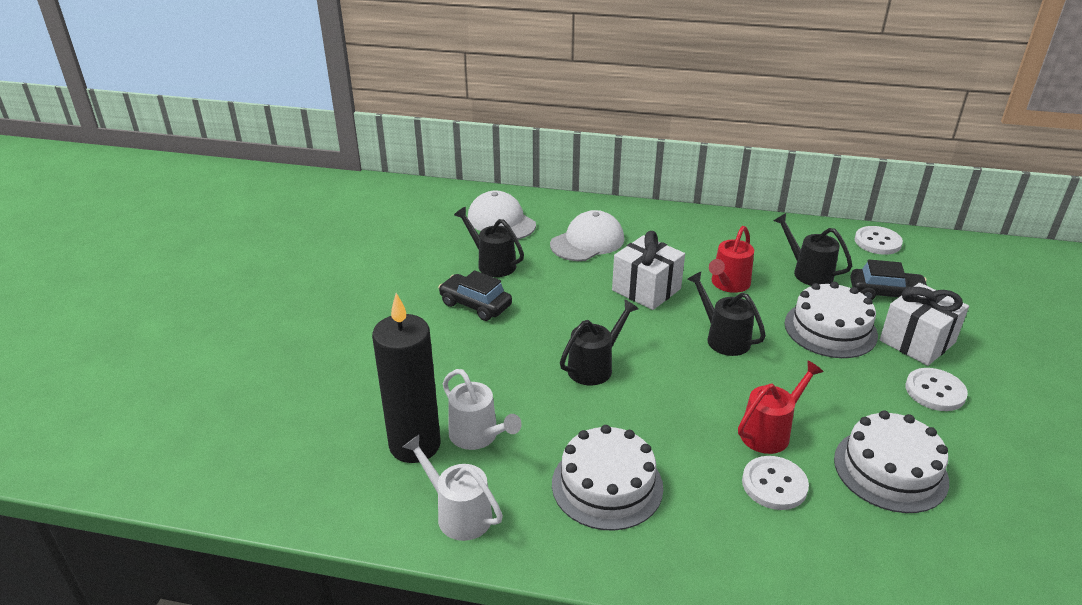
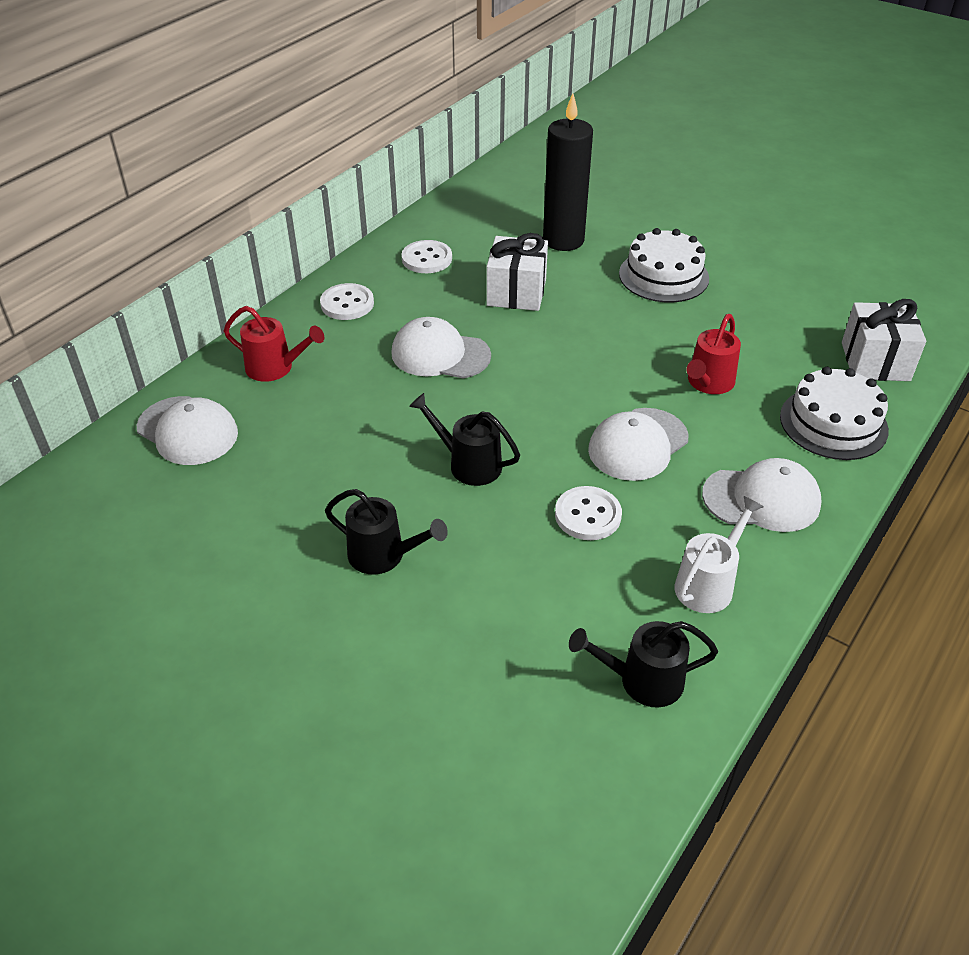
black car: 2 -> 0
black watering can: 4 -> 3
white cake: 3 -> 2
white cap: 2 -> 4
white watering can: 2 -> 1

